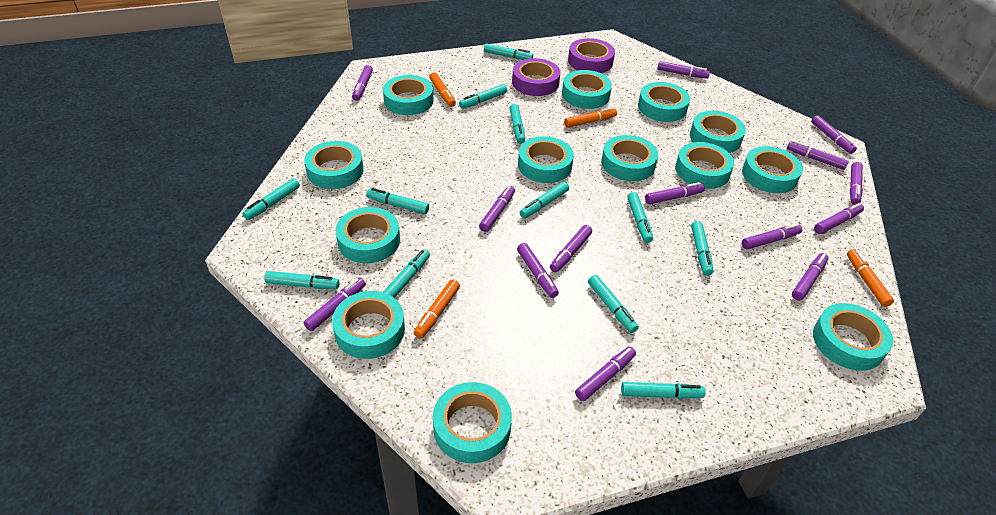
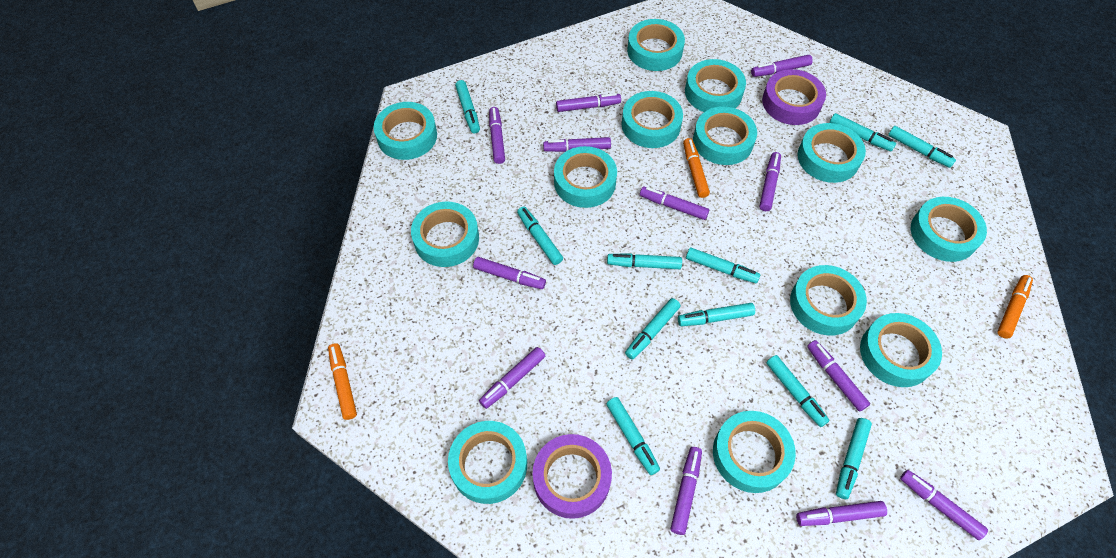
orange marker: 4 -> 3
purple marker: 14 -> 12
turquoise marker: 12 -> 11

